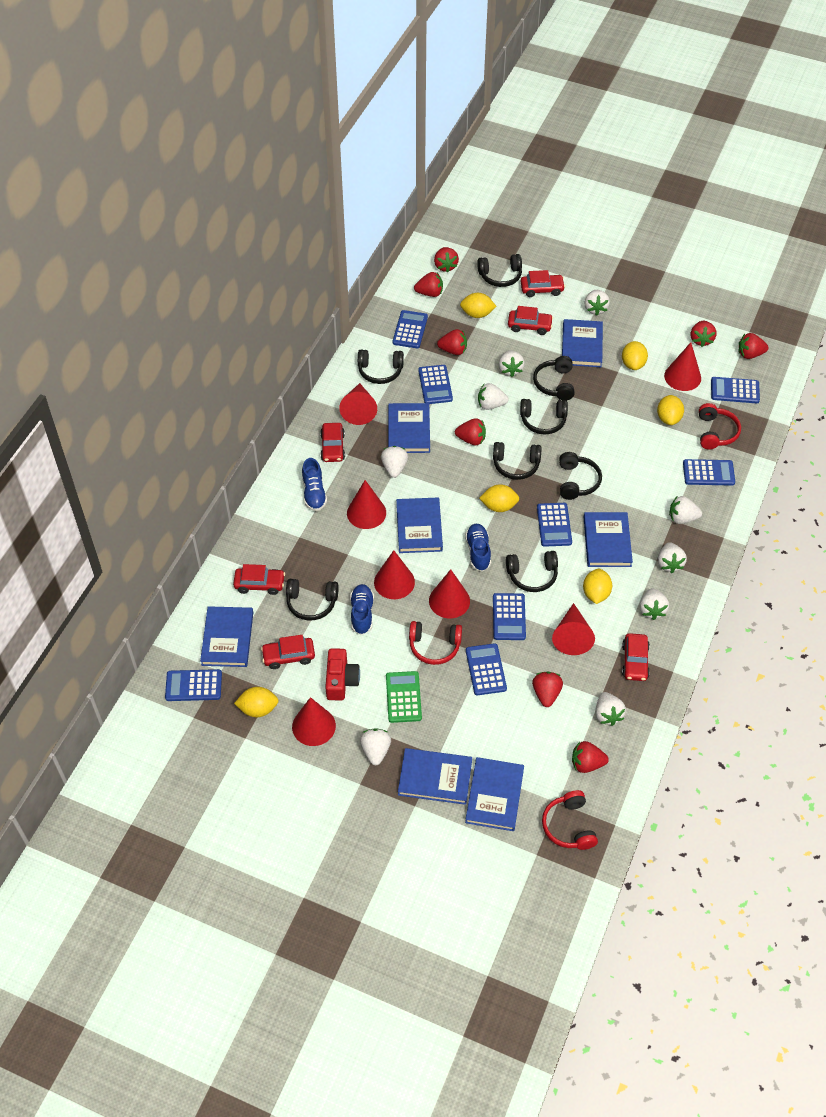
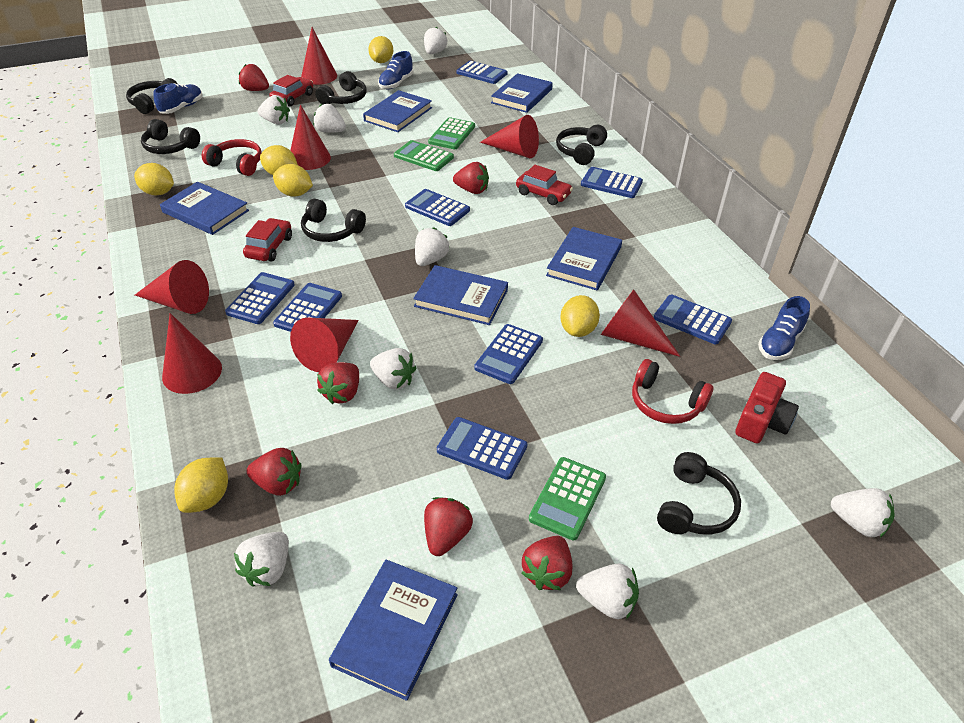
black headphones: 8 -> 6
blue book: 7 -> 6
green calculator: 1 -> 3
red car: 6 -> 3
red headphones: 3 -> 2
red strawberry: 8 -> 6
white strawberry: 9 -> 8

